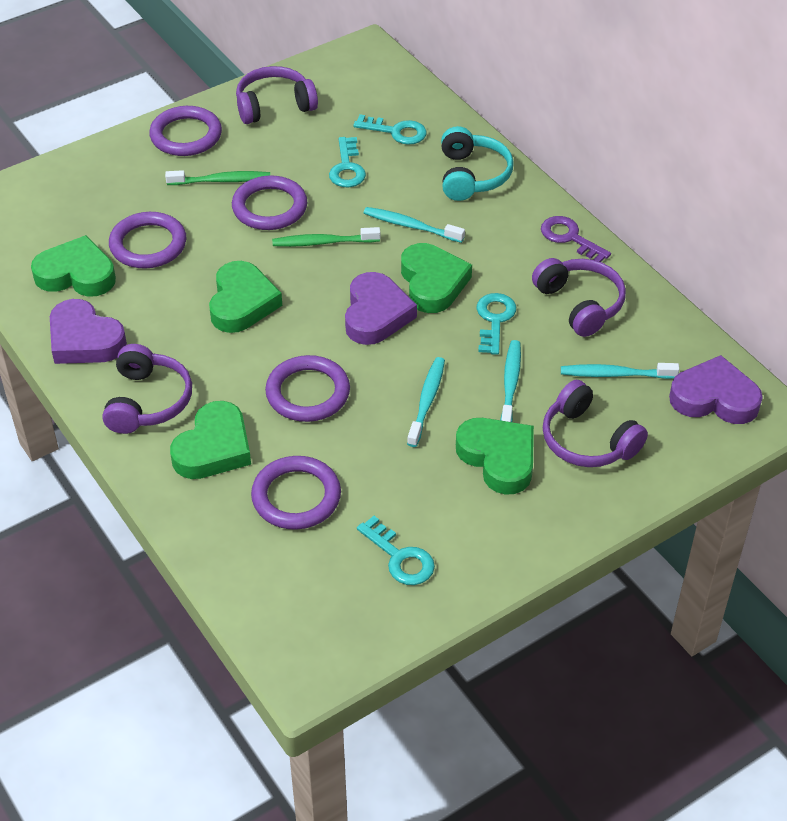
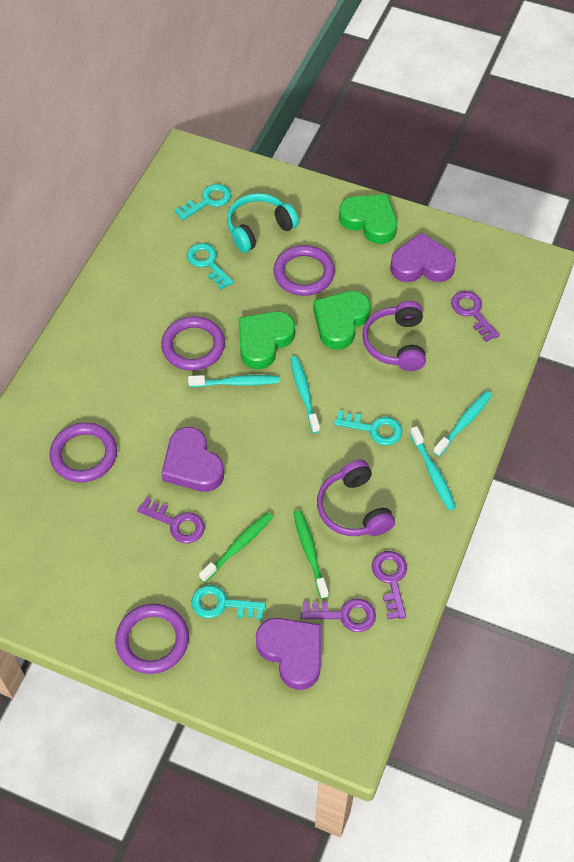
green heart: 5 -> 3
purple headphones: 4 -> 2
purple key: 1 -> 4
purple ring: 5 -> 4

